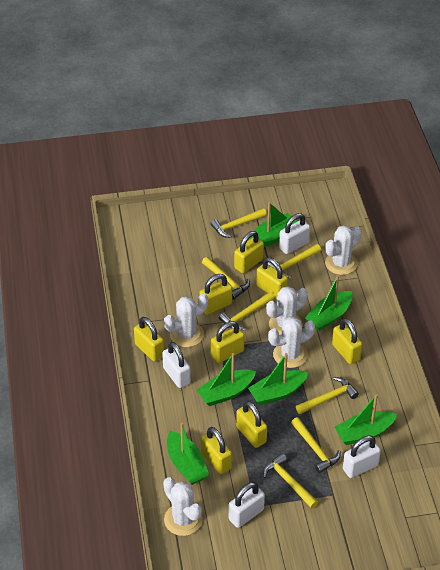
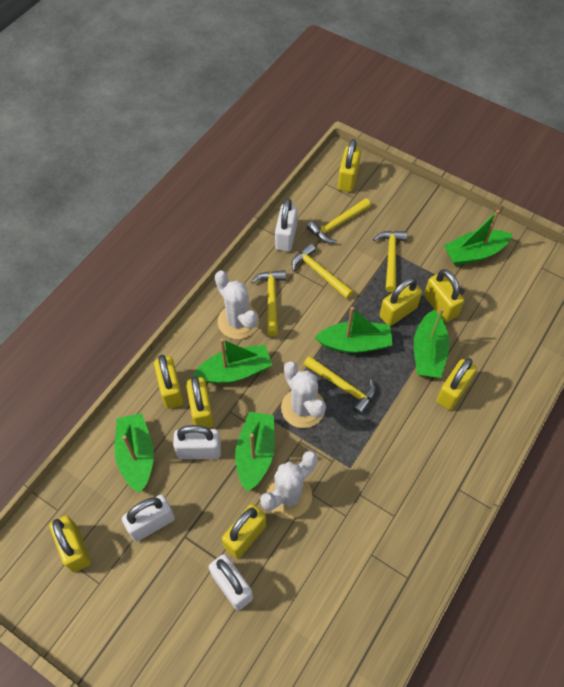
white cactus: 5 -> 3
yellow hammer: 7 -> 5

